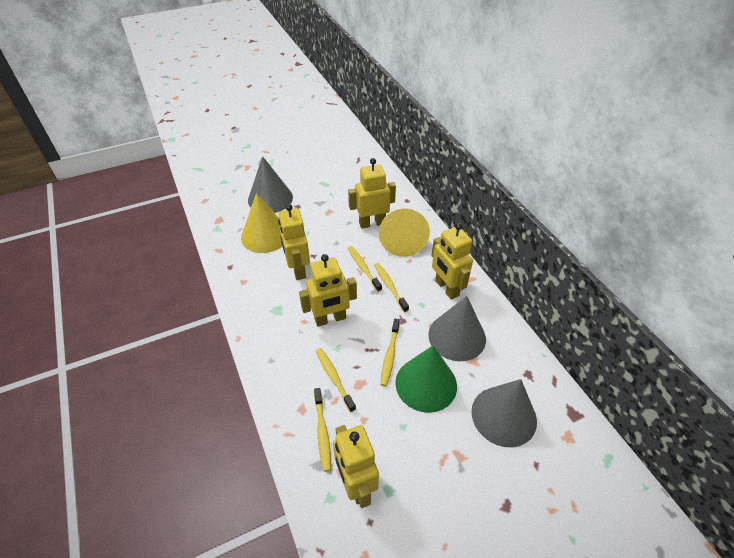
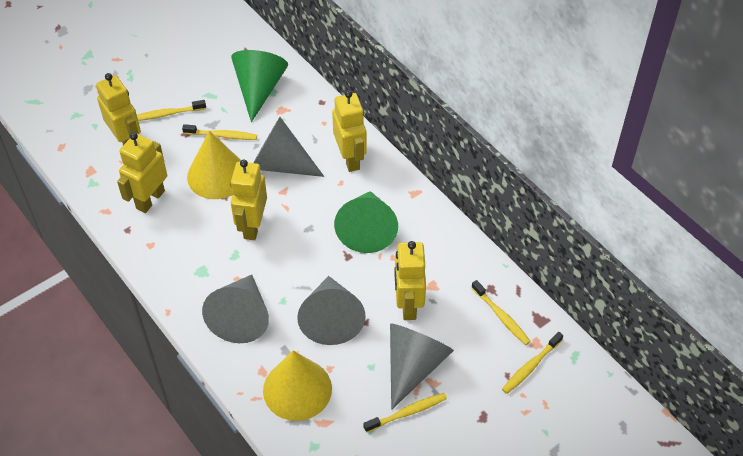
green cone: 1 -> 2
grey cone: 3 -> 4

